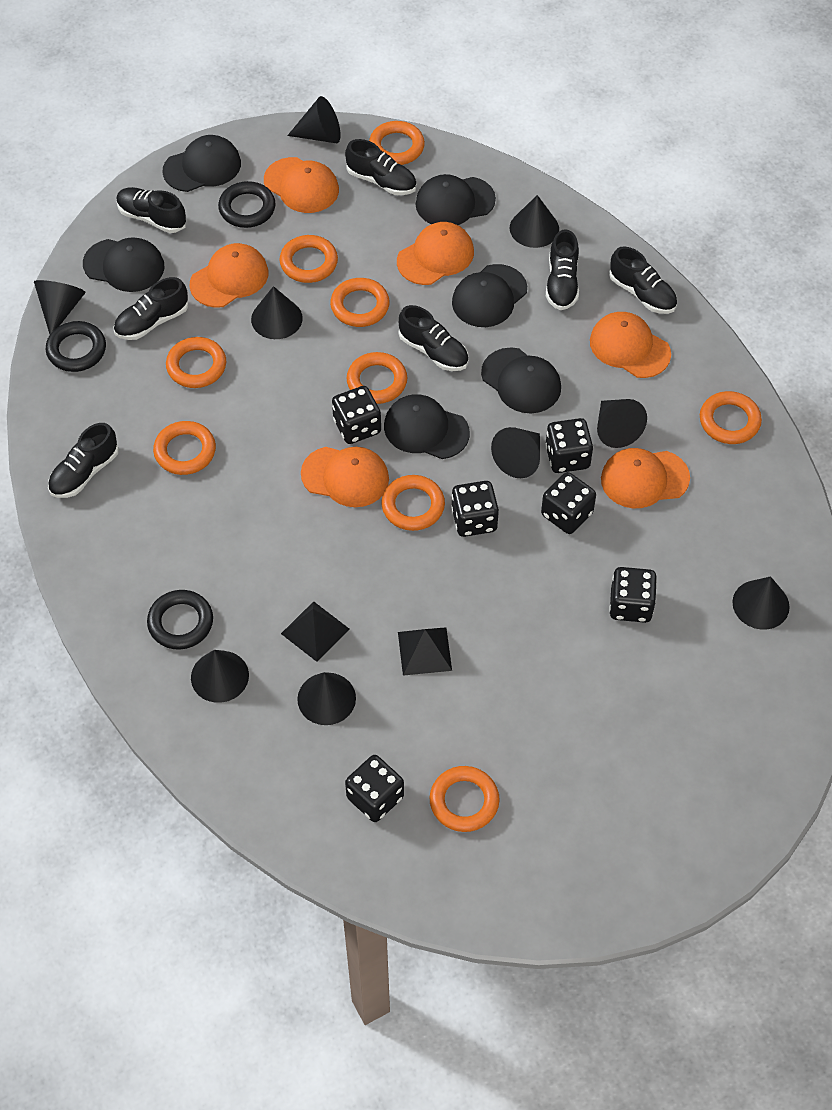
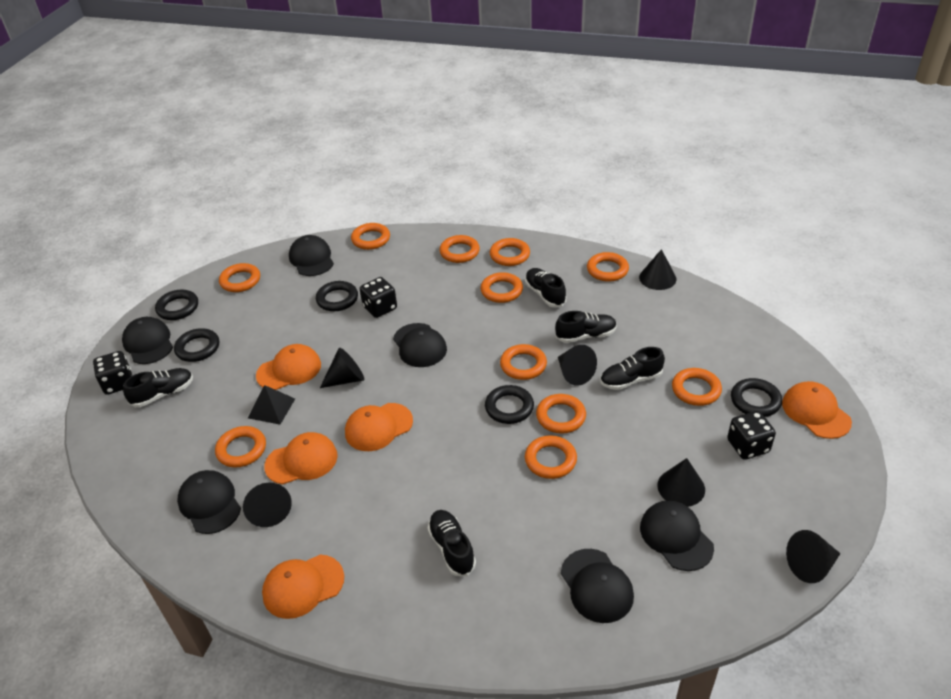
black cone: 9 -> 6
black dice: 6 -> 3
black pyramid: 2 -> 1
black ring: 3 -> 5
black shoe: 7 -> 5
orange cap: 6 -> 5
orange ring: 9 -> 11

